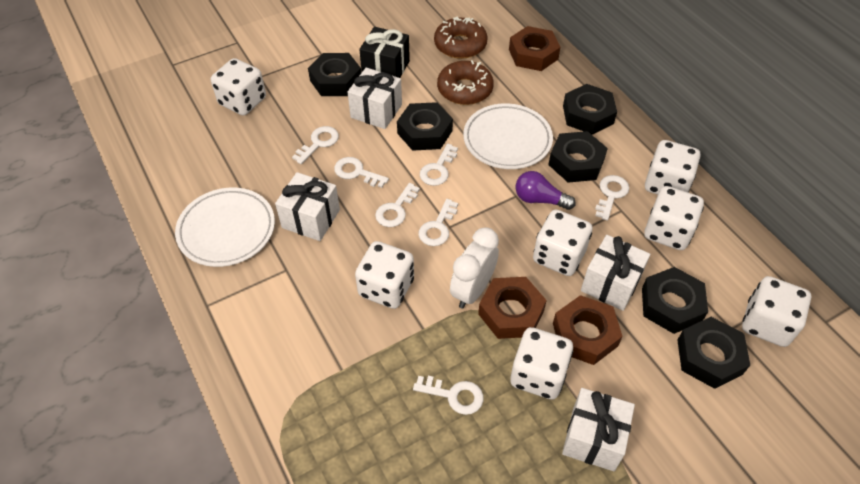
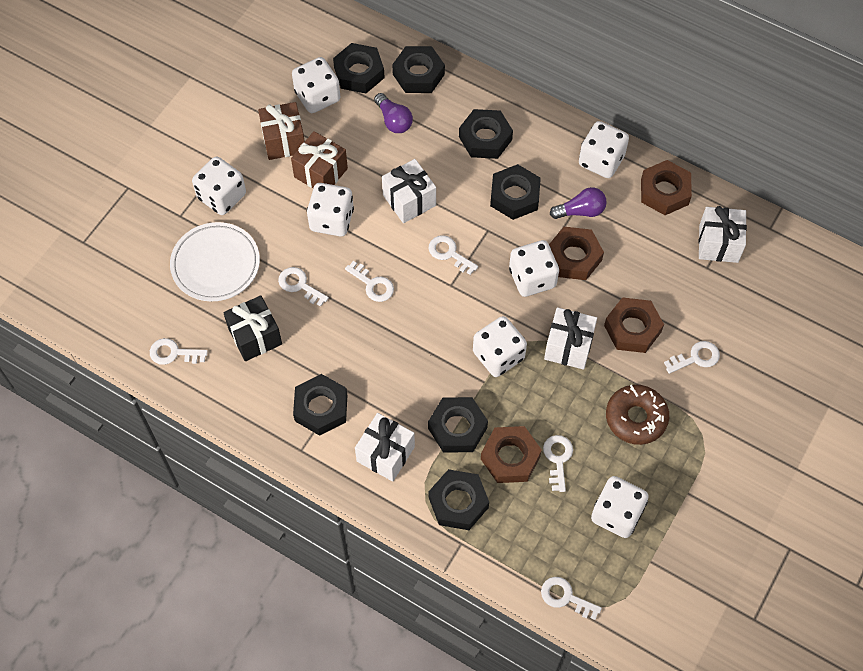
black nut: 6 -> 7
brown donut: 2 -> 1
brown gift: 0 -> 2
brown nut: 3 -> 4
purple light bulb: 1 -> 2
white clock: 1 -> 0
white plate: 2 -> 1

